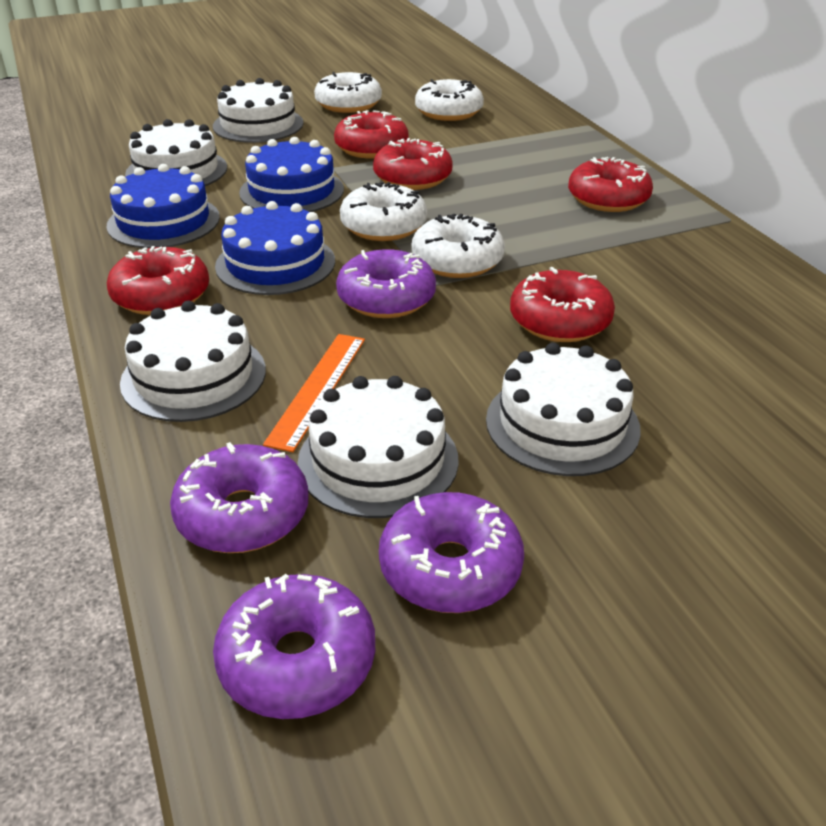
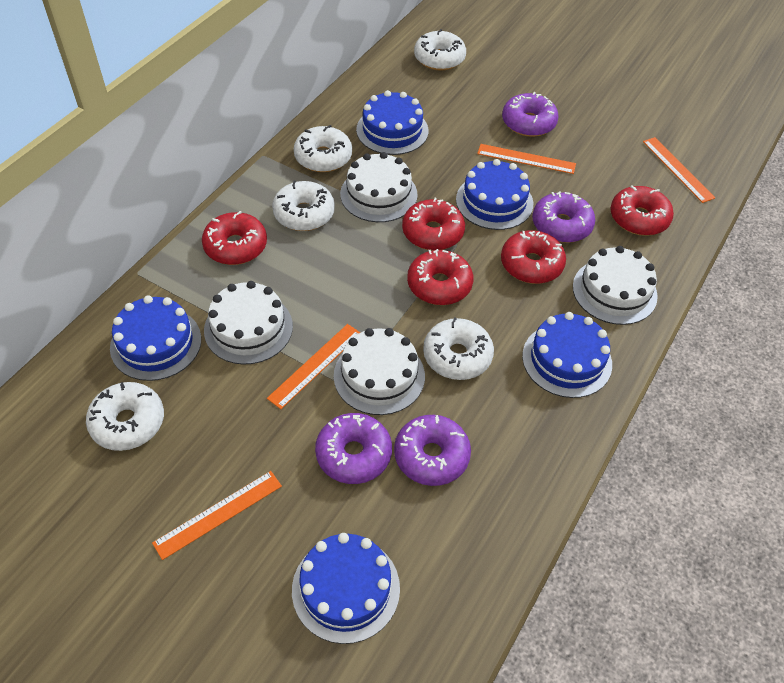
blue cake: 3 -> 5
orange ruler: 1 -> 4
white cake: 5 -> 4
white donut: 4 -> 5

